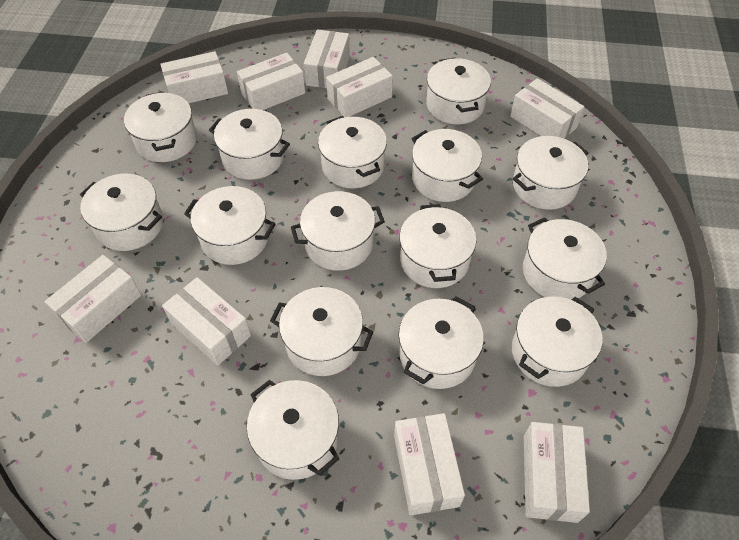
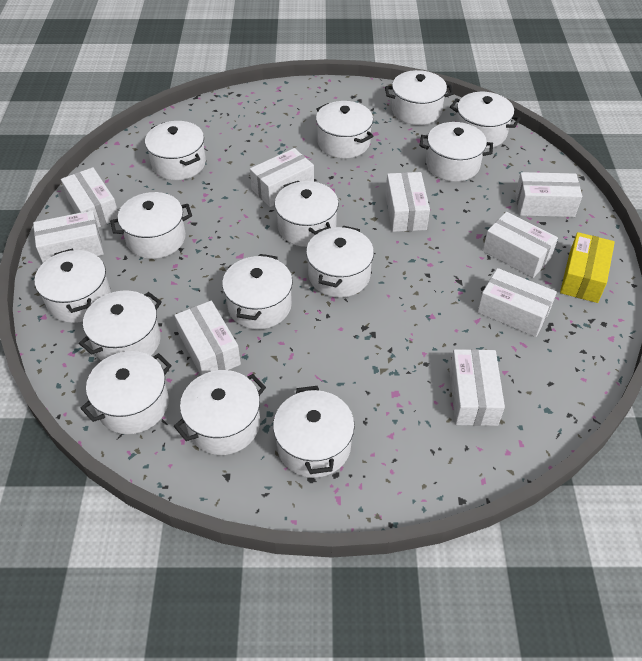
white pot: 15 -> 14
yellow box: 0 -> 1

